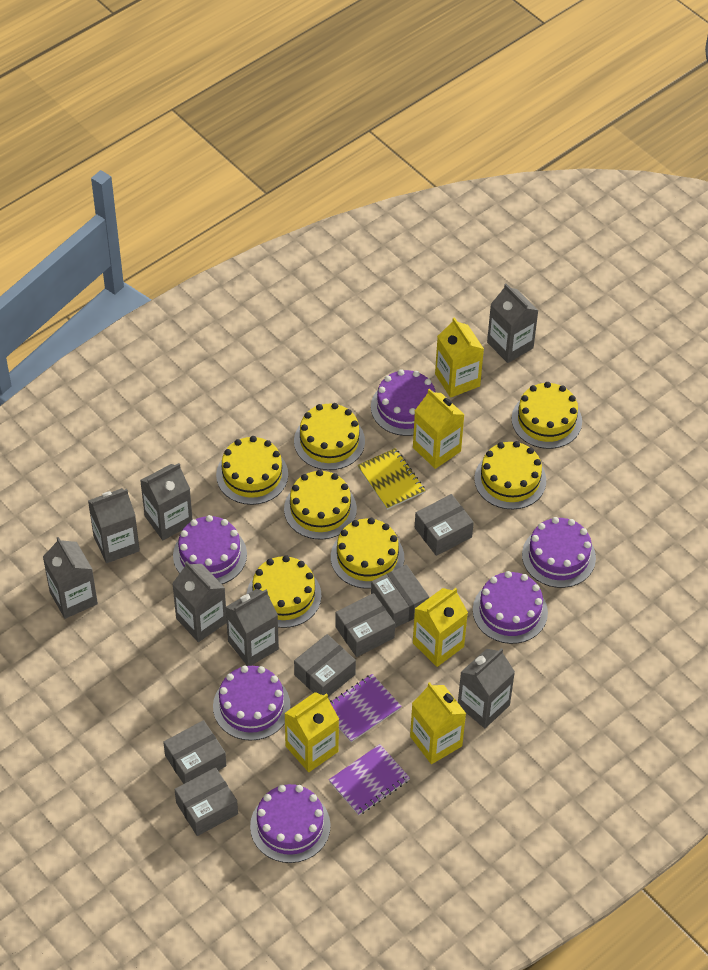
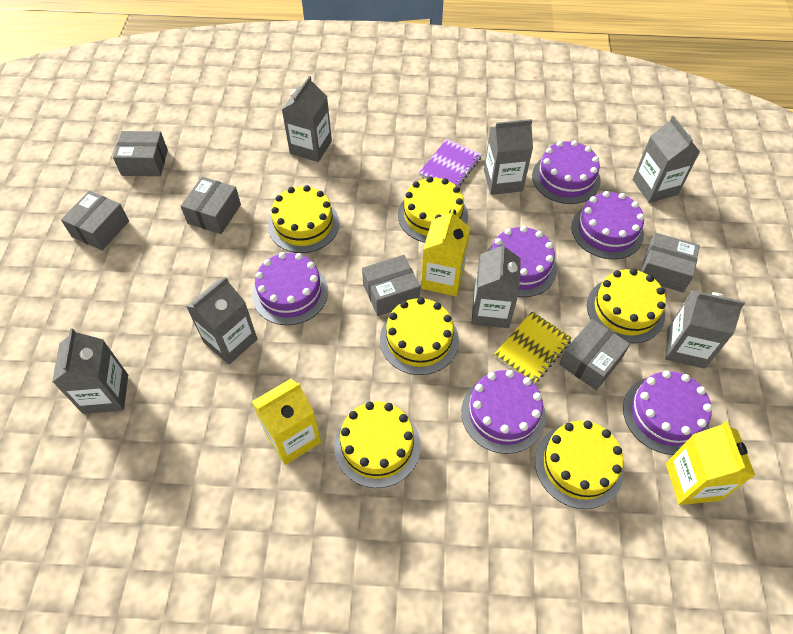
purple notebook: 2 -> 1
yellow cake: 7 -> 6
yellow carton: 5 -> 3

